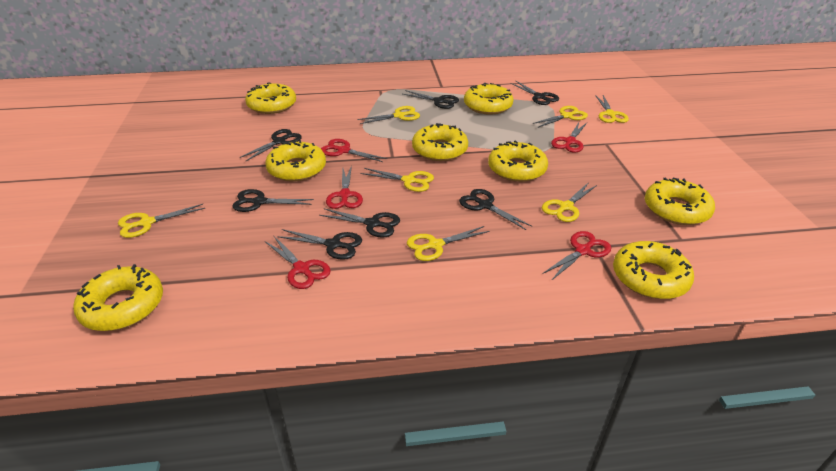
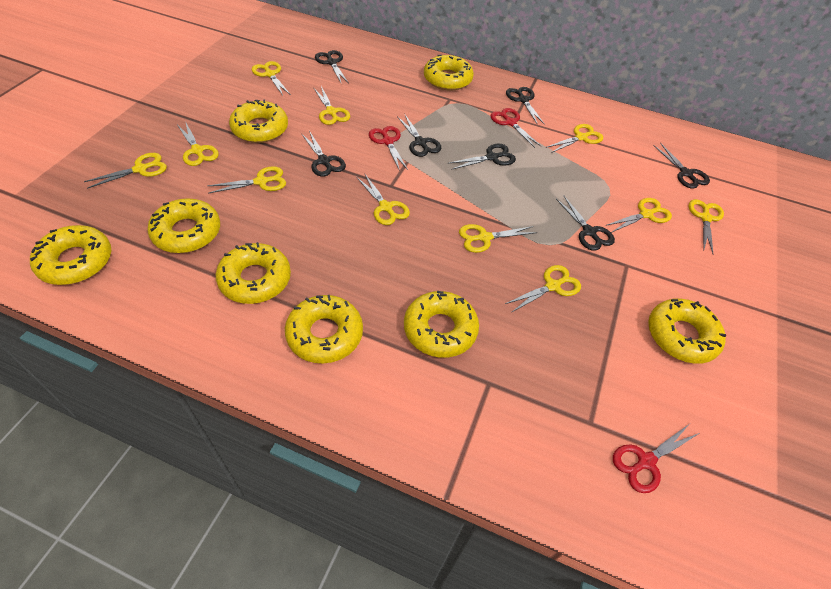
red scissors: 5 -> 3
yellow scissors: 7 -> 11

